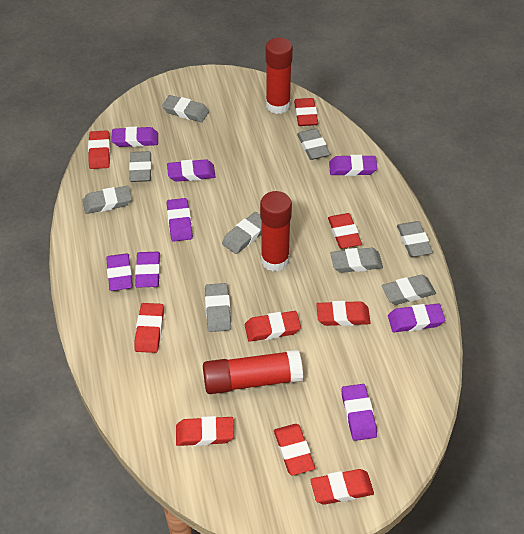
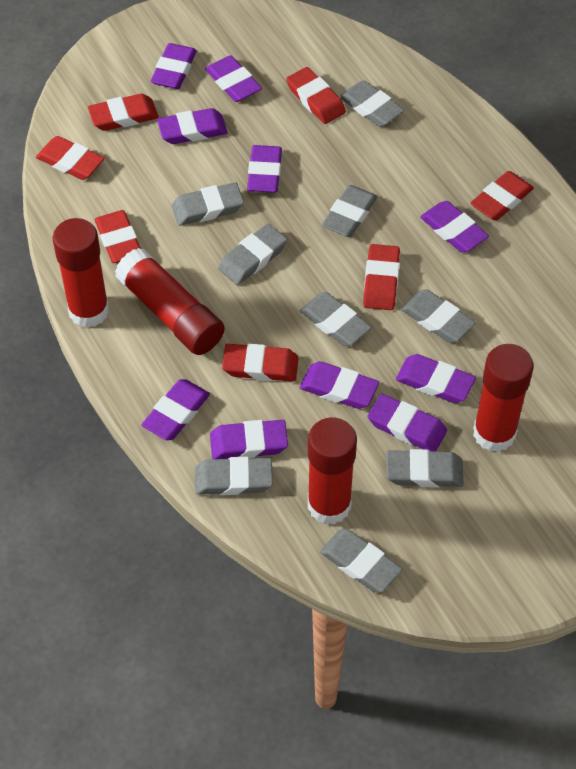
purple eraser: 8 -> 10
red eraser: 9 -> 7
red glue stick: 3 -> 4

